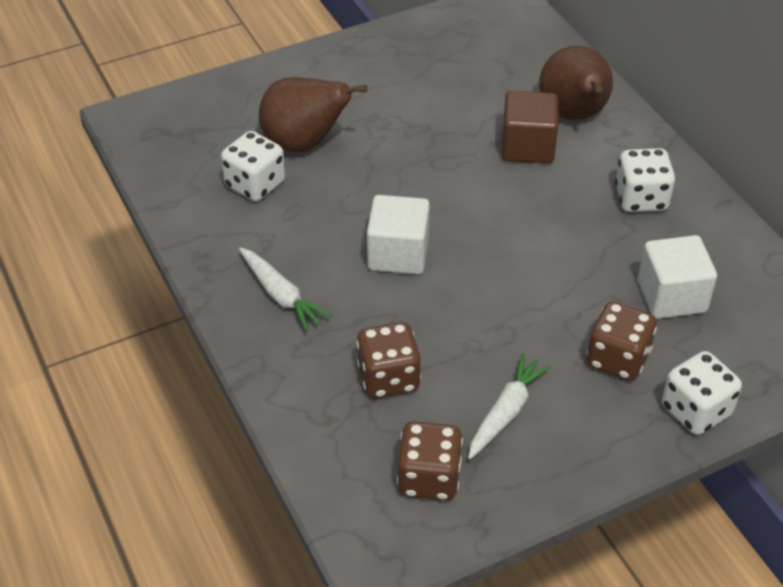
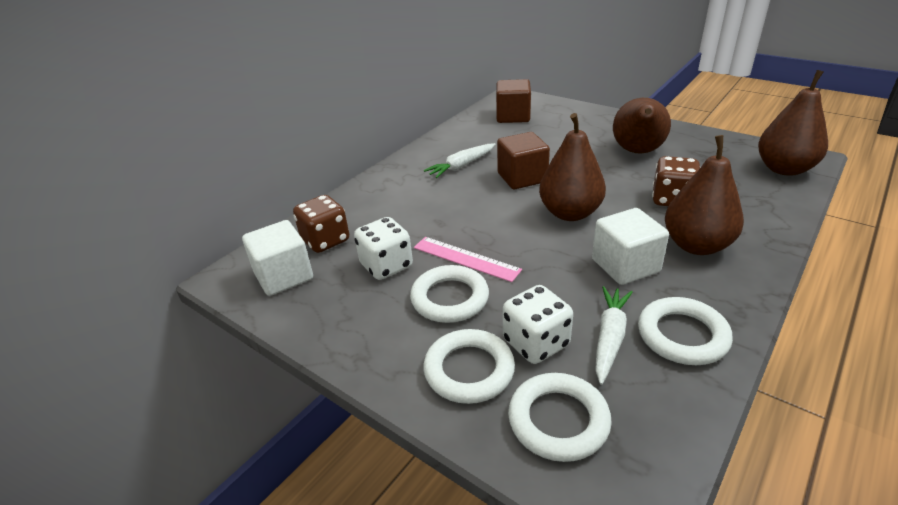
brown cube: 1 -> 2
brown dice: 3 -> 2
brown pear: 2 -> 4
pink ruler: 0 -> 1
white dice: 3 -> 2
white ring: 0 -> 4

